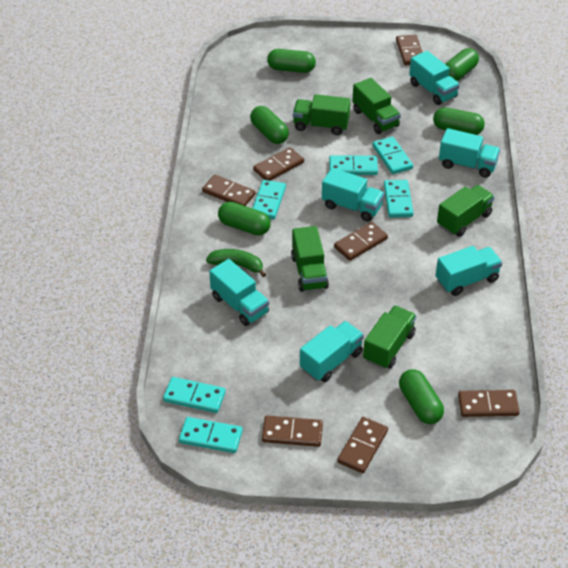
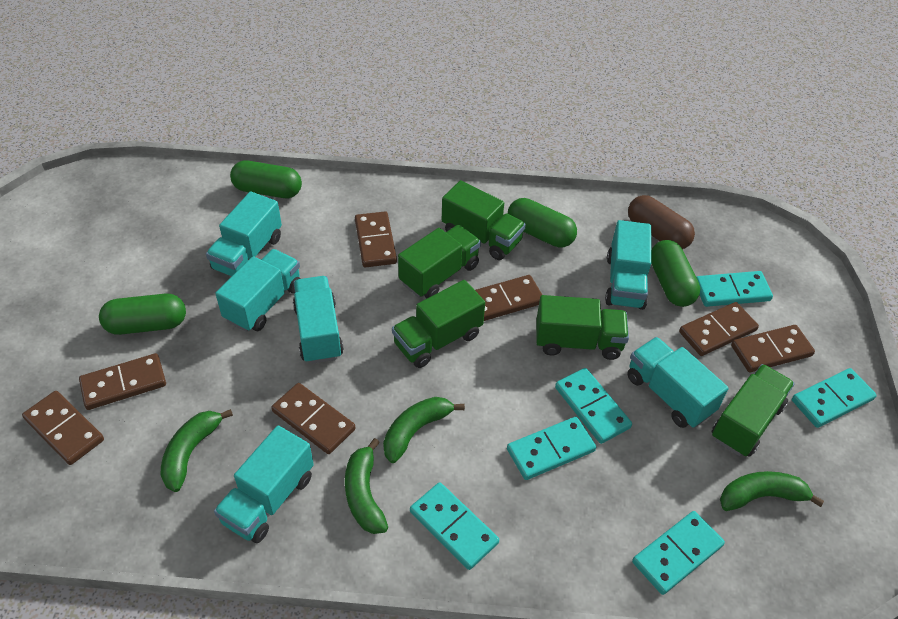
brown capsule: 0 -> 1
green banana: 1 -> 4
green capsule: 6 -> 4

